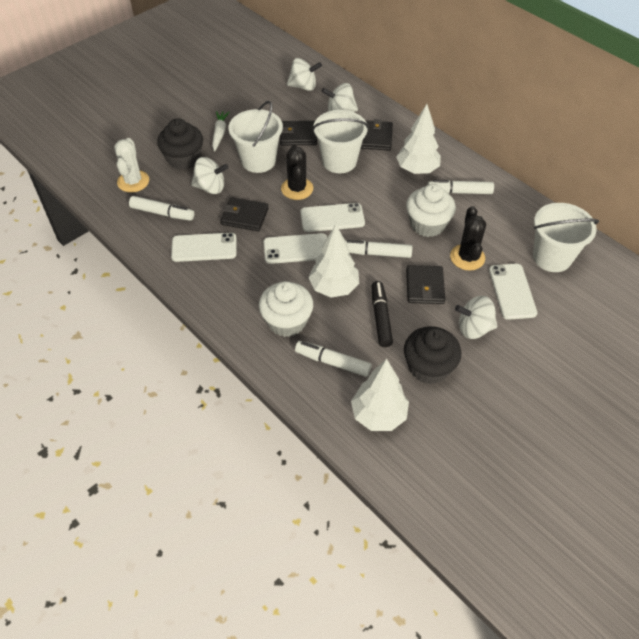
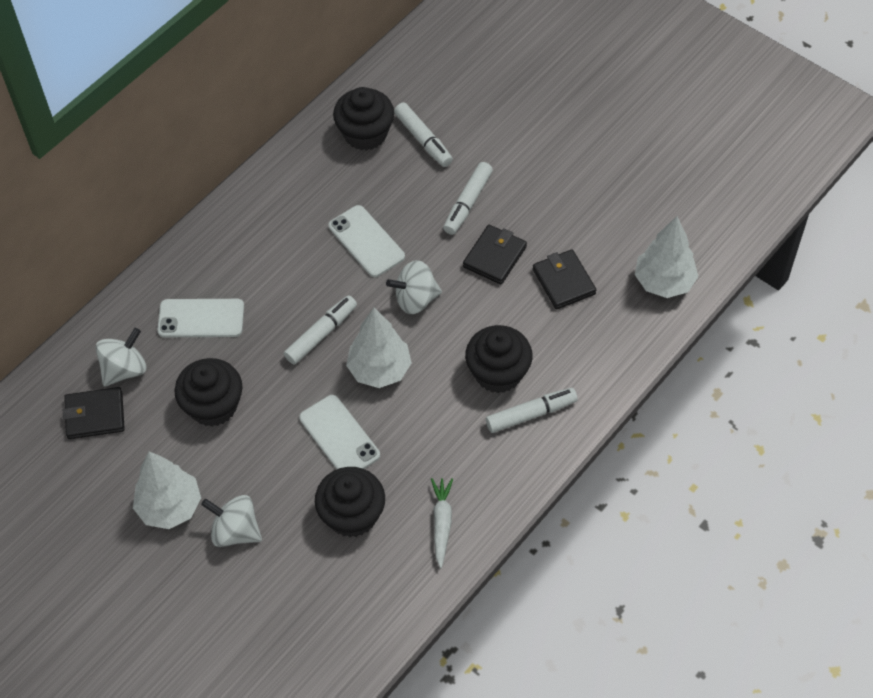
black cactus: 2 -> 0
black cupcake: 2 -> 4
black marker: 1 -> 0
black wallet: 4 -> 3
white bucket: 3 -> 0
white cactus: 1 -> 0
white cupcake: 2 -> 0
white phone: 4 -> 3
white spinning top: 4 -> 3

